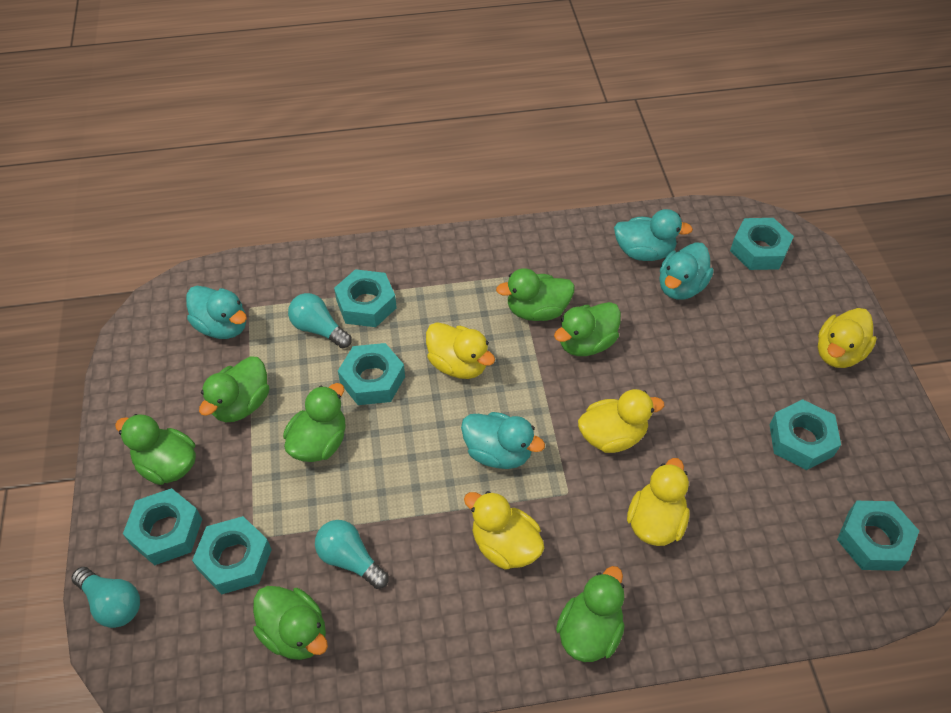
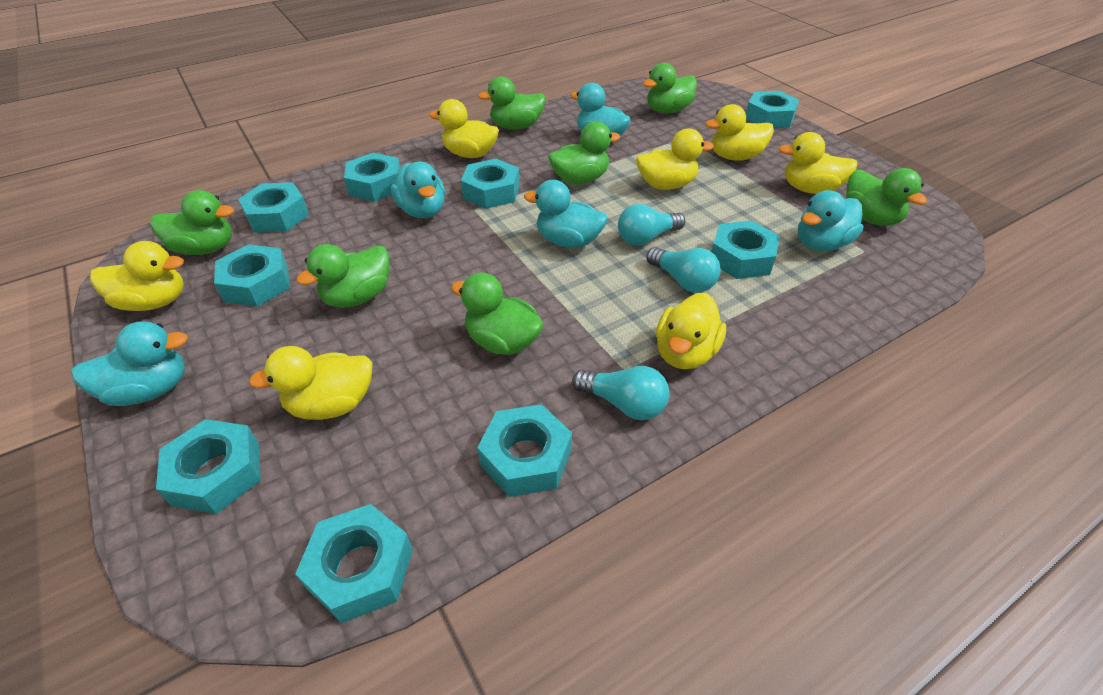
turquoise duck: 4 -> 5
turquoise nut: 7 -> 9
yellow duck: 5 -> 7

